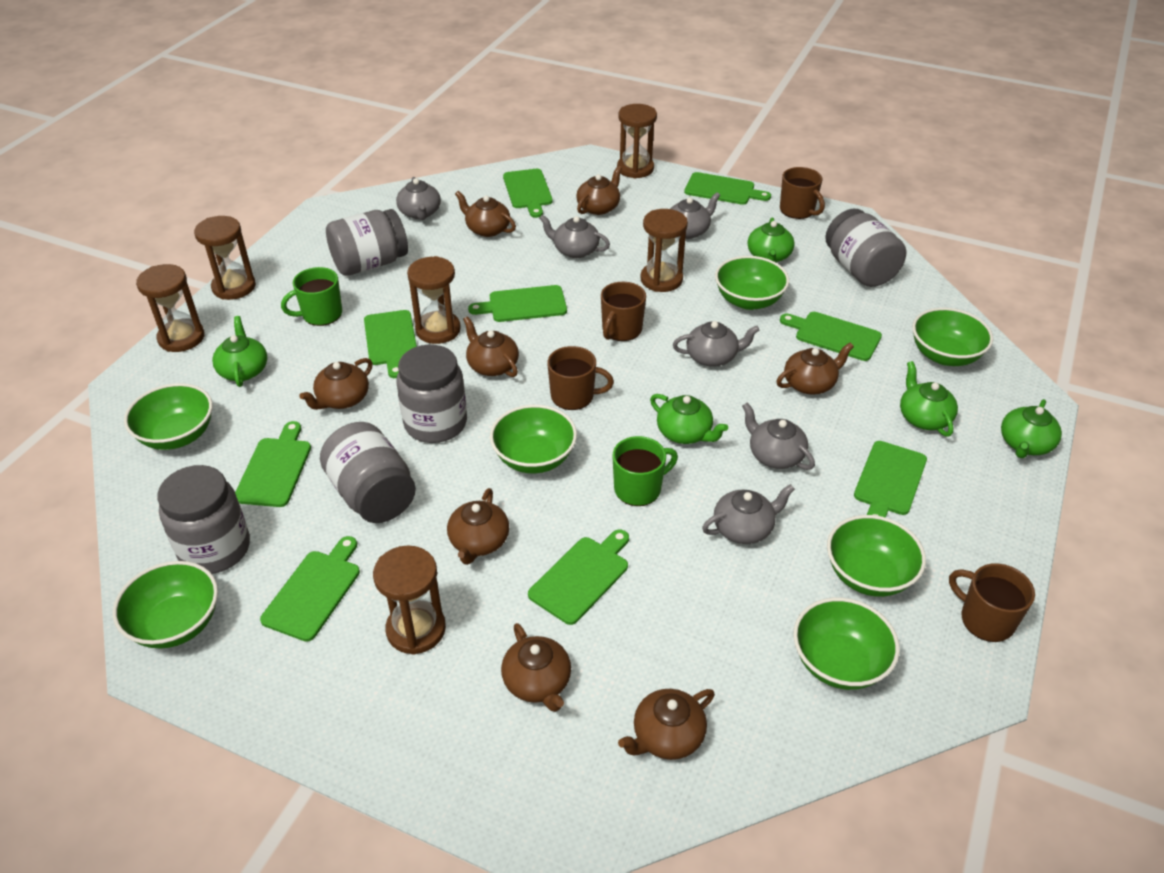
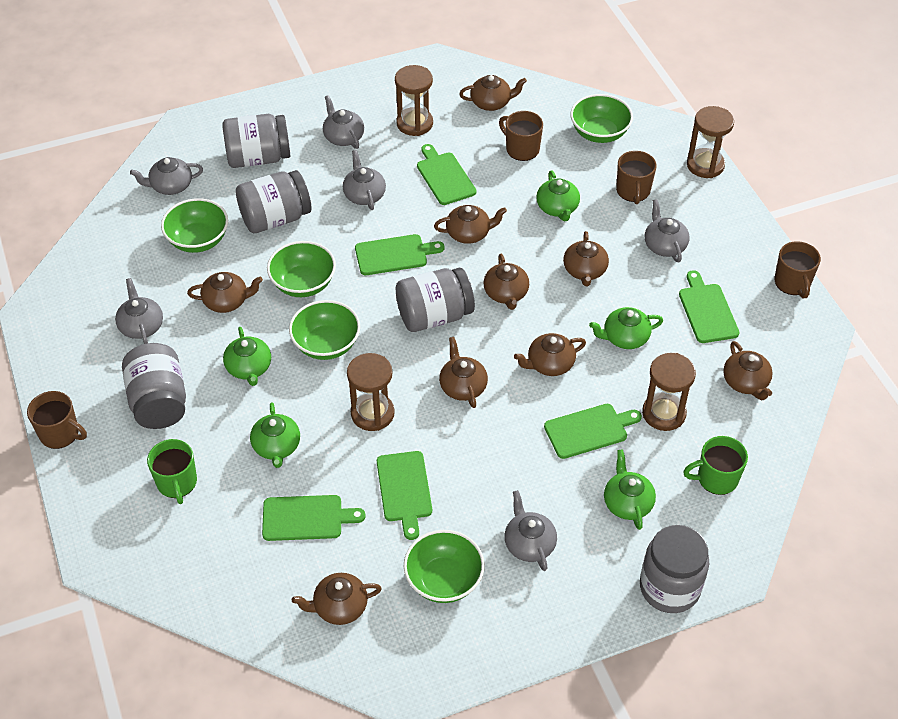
brown hourglass: 6 -> 4
brown teapot: 8 -> 9
green bowl: 7 -> 5
green cutting board: 9 -> 6

